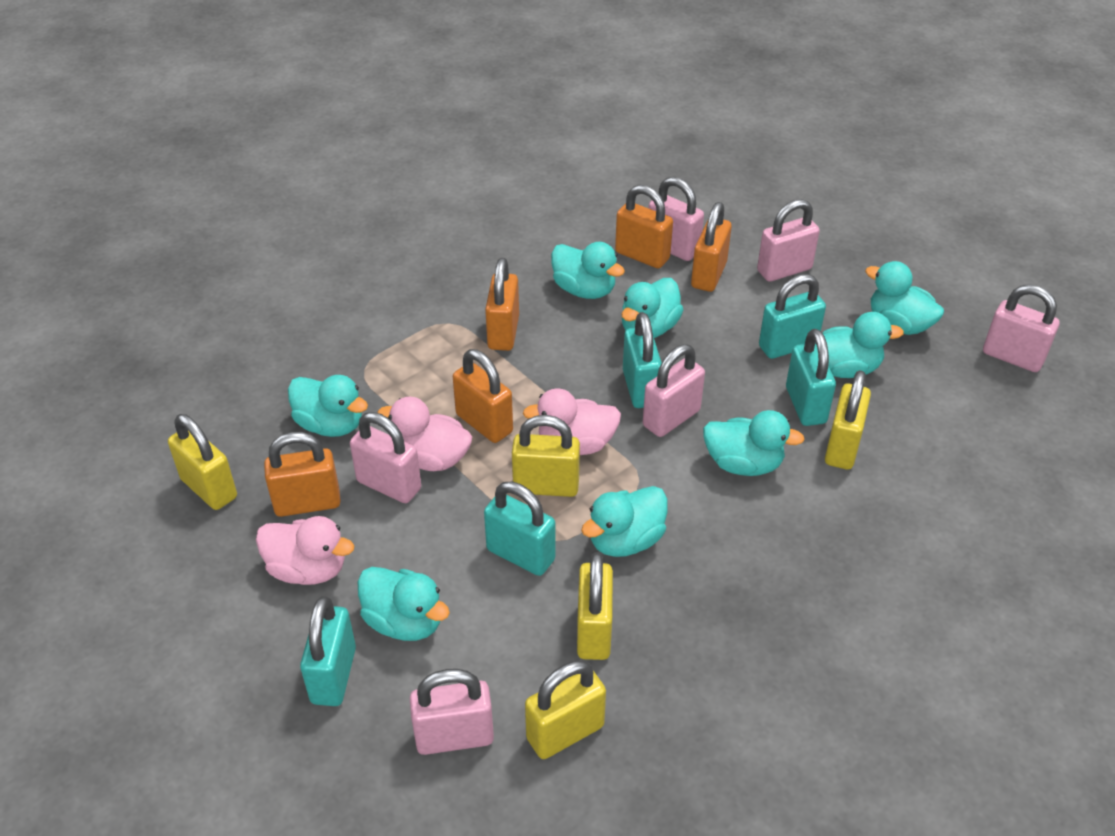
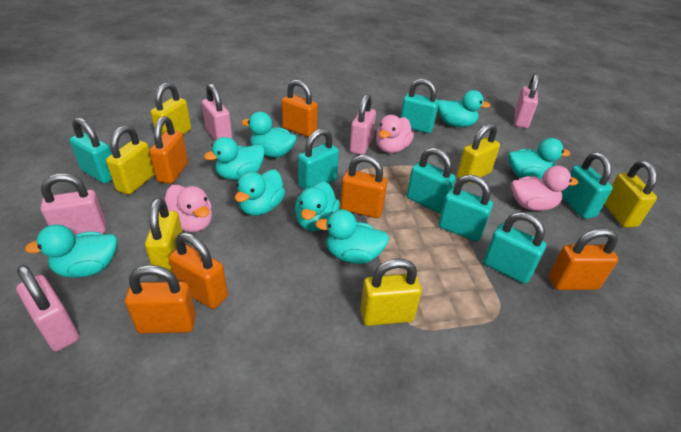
orange padlock: 5 -> 6
pink padlock: 6 -> 5
turquoise padlock: 5 -> 7
yellow padlock: 5 -> 6

